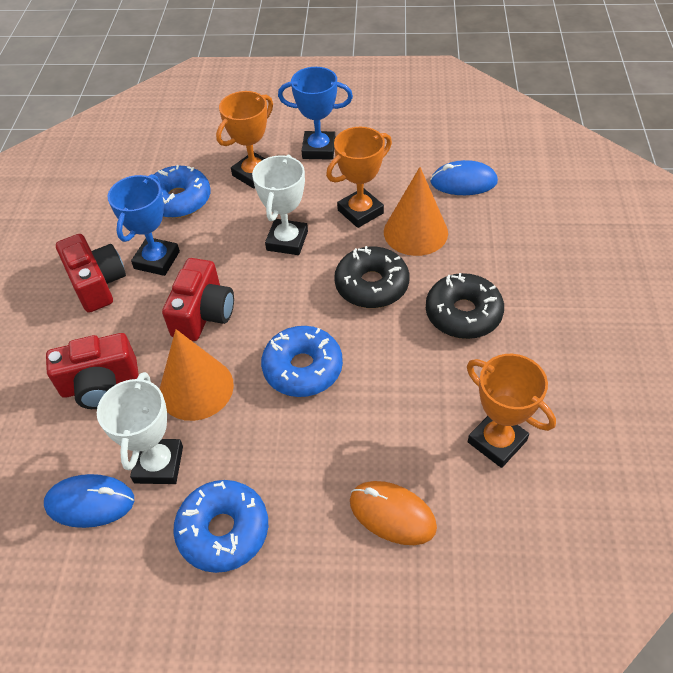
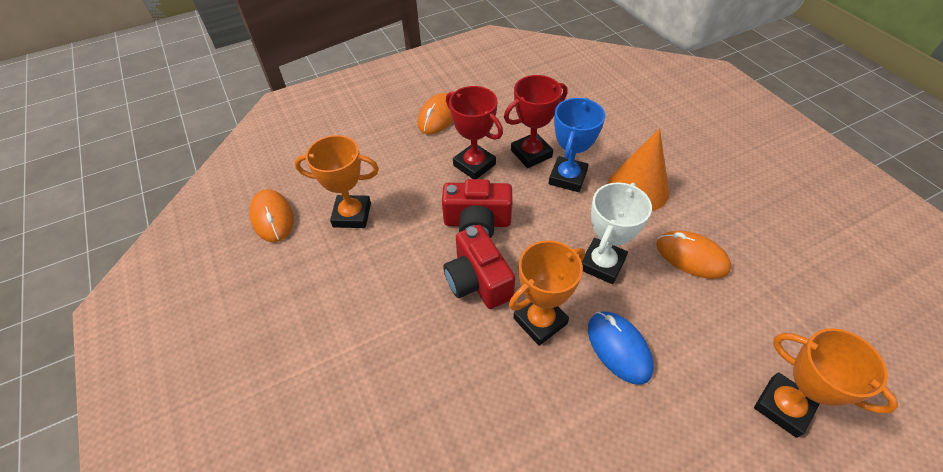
black donut: 2 -> 0
blue donut: 3 -> 0
blue mouse: 2 -> 1
blue trophy: 2 -> 1
orange cone: 2 -> 1
orange mouse: 1 -> 3
red camera: 3 -> 2
red trophy: 0 -> 2
white trophy: 2 -> 1

